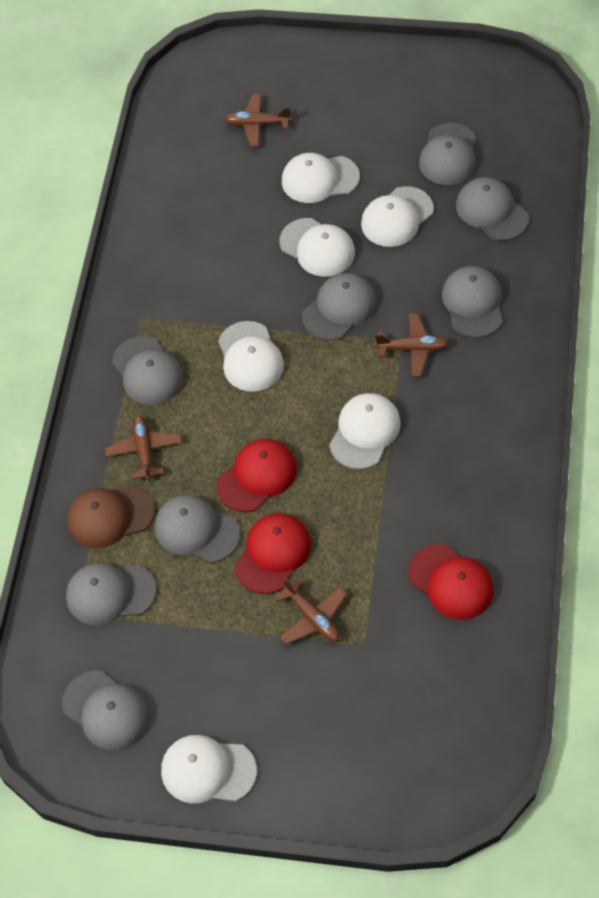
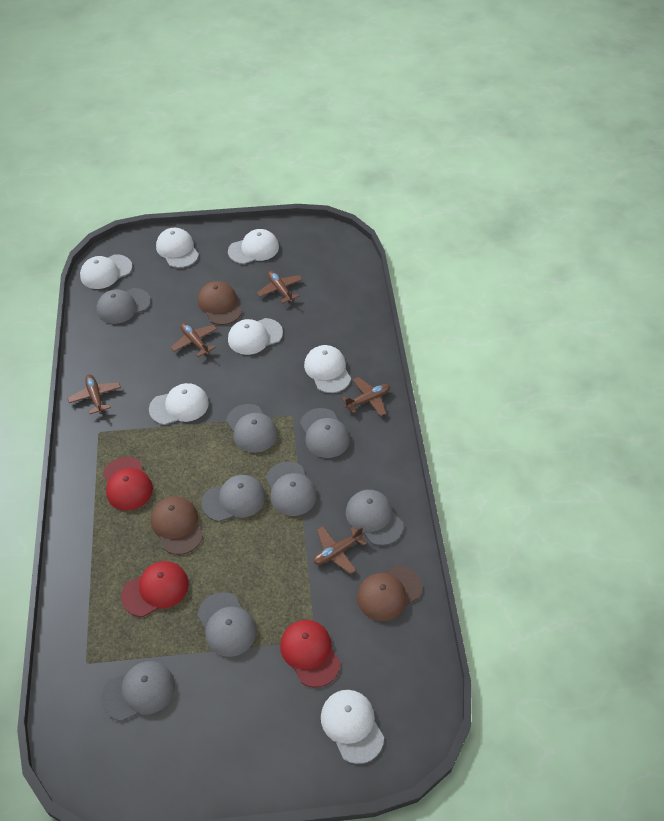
brown cap: 1 -> 3
brown plane: 4 -> 5
white cap: 6 -> 7

